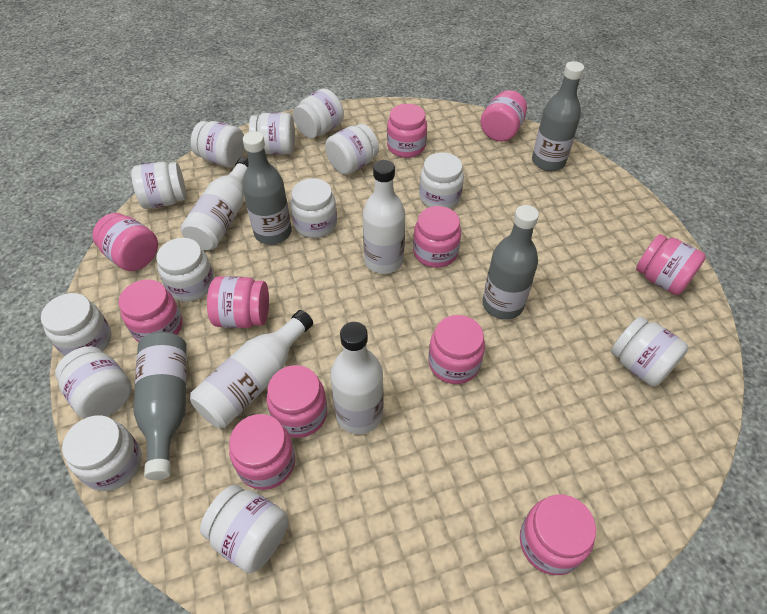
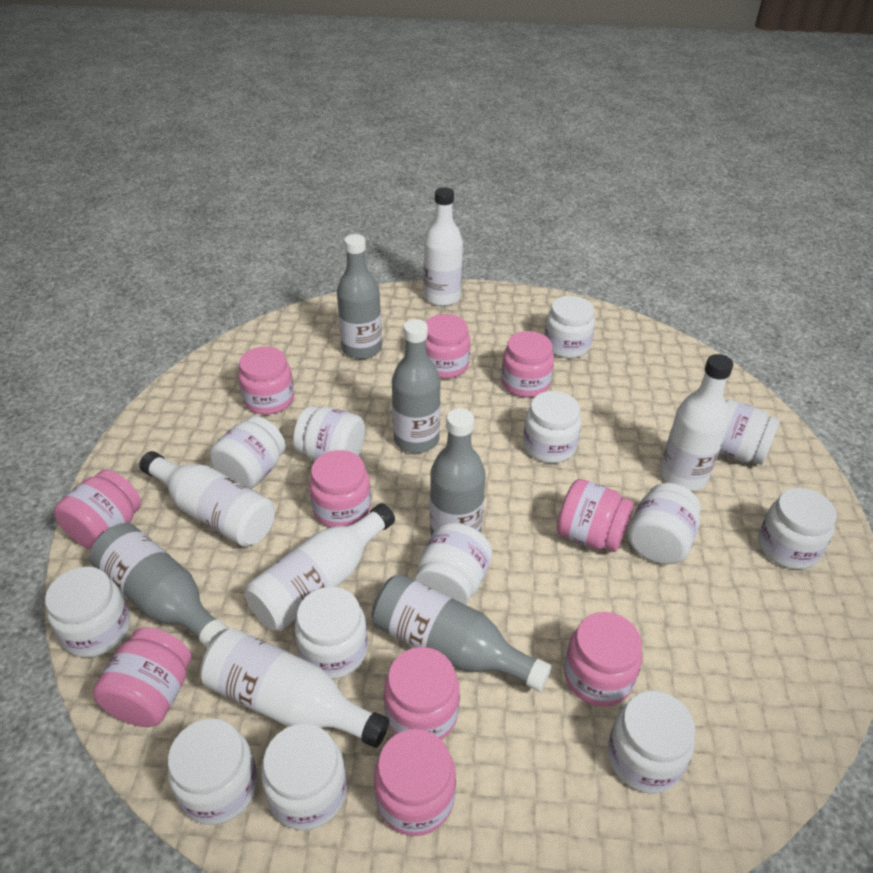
grey bottle: 4 -> 5
pink jar: 11 -> 10
white bottle: 4 -> 5

